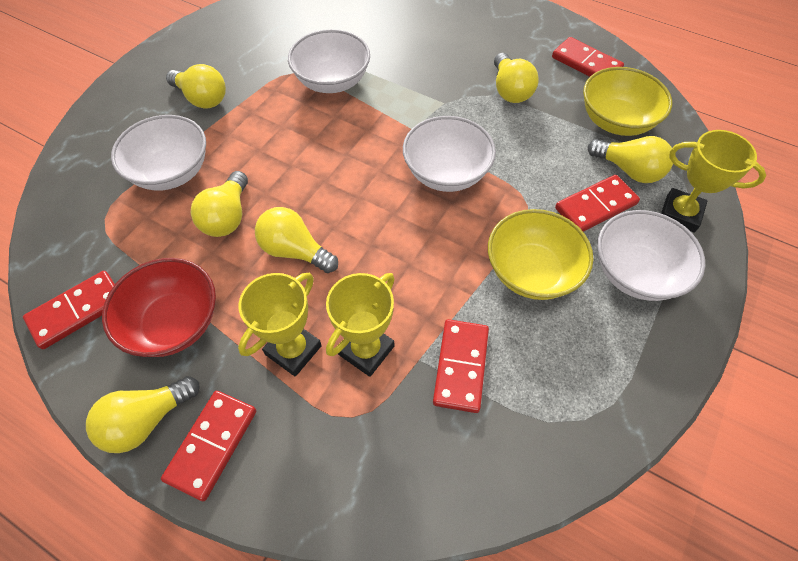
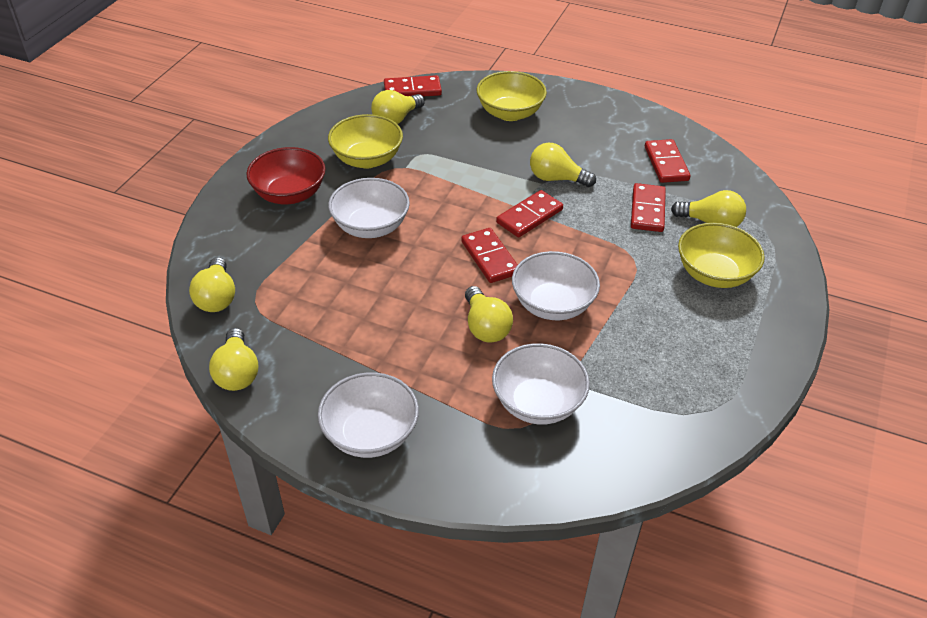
yellow bowl: 2 -> 3
yellow trophy: 3 -> 0

